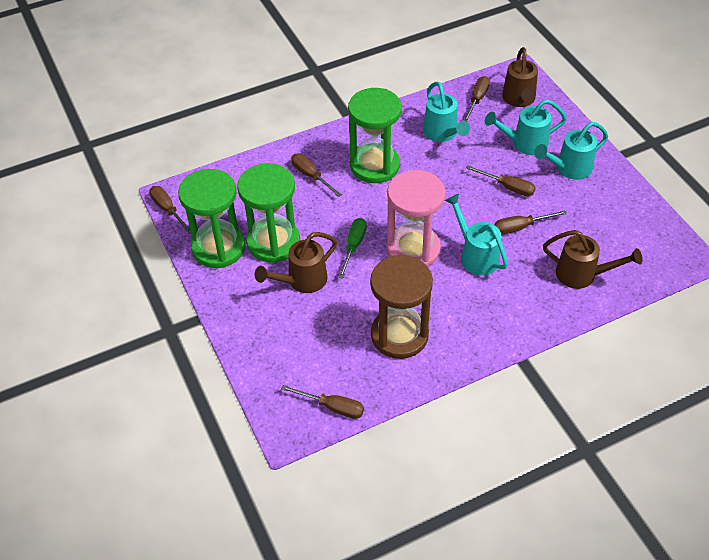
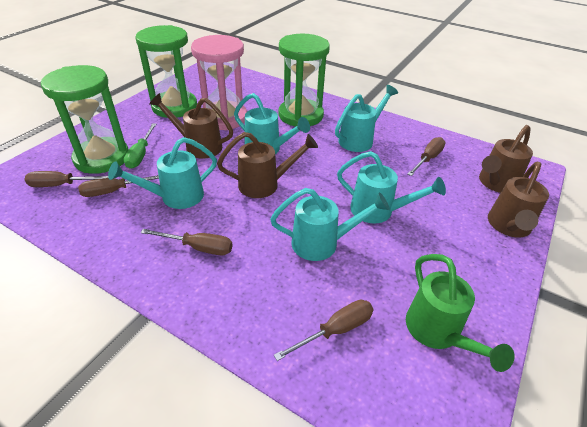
brown hourglass: 1 -> 0
brown screwdriver: 6 -> 5
brown watering can: 3 -> 4
green watering can: 0 -> 1
turquoise watering can: 4 -> 5

